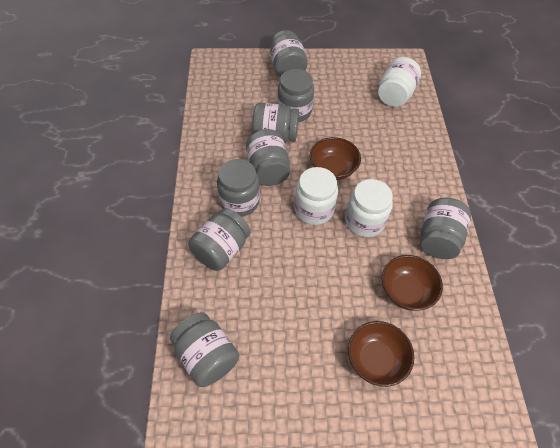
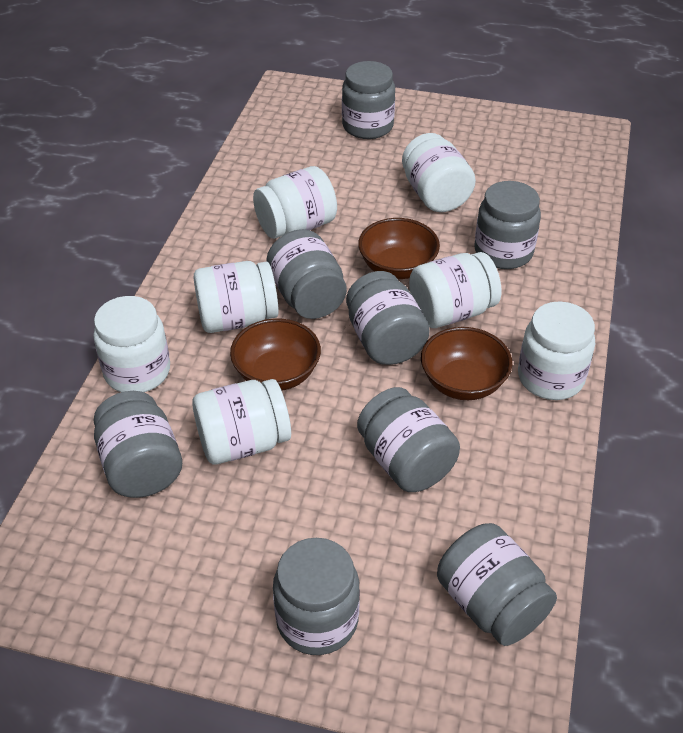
white jar: 3 -> 7

